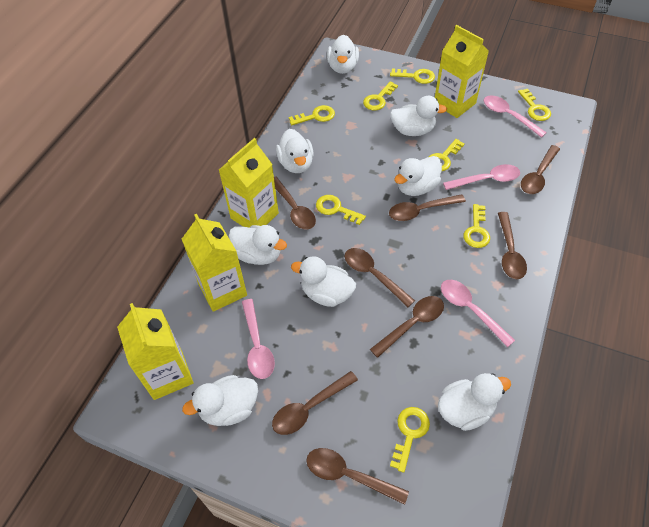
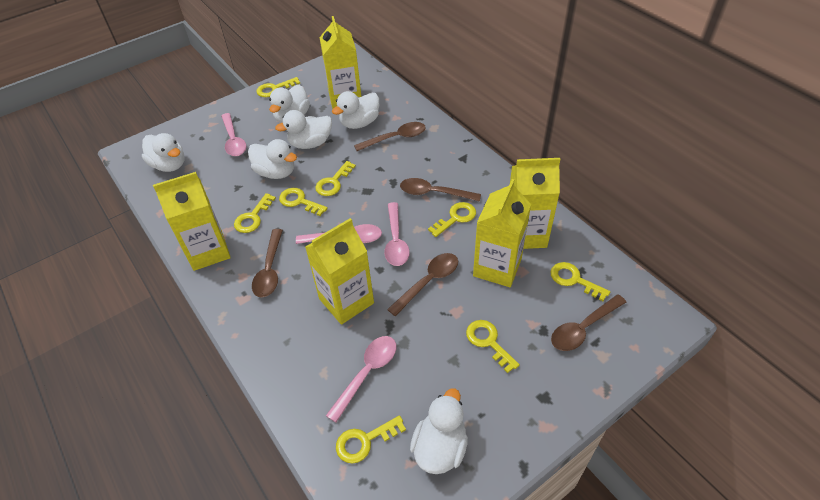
brown spoon: 8 -> 5
white duck: 8 -> 6
yellow carton: 4 -> 5

